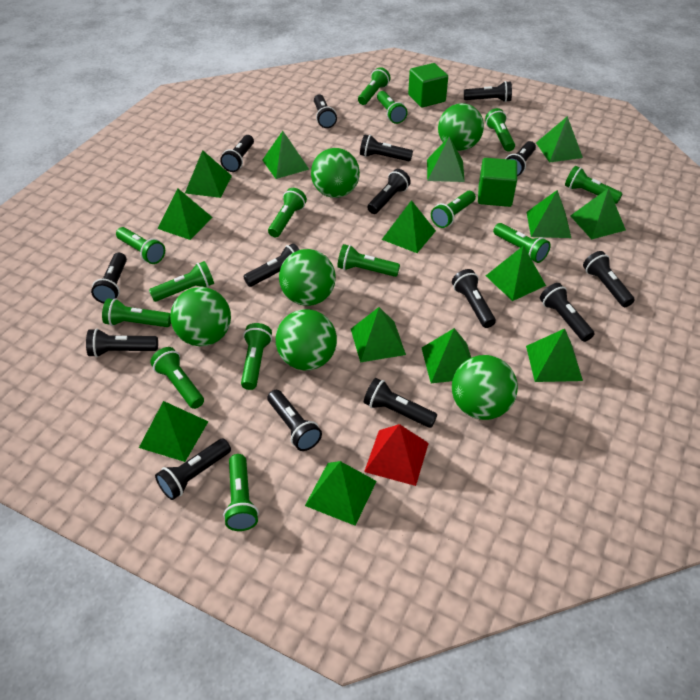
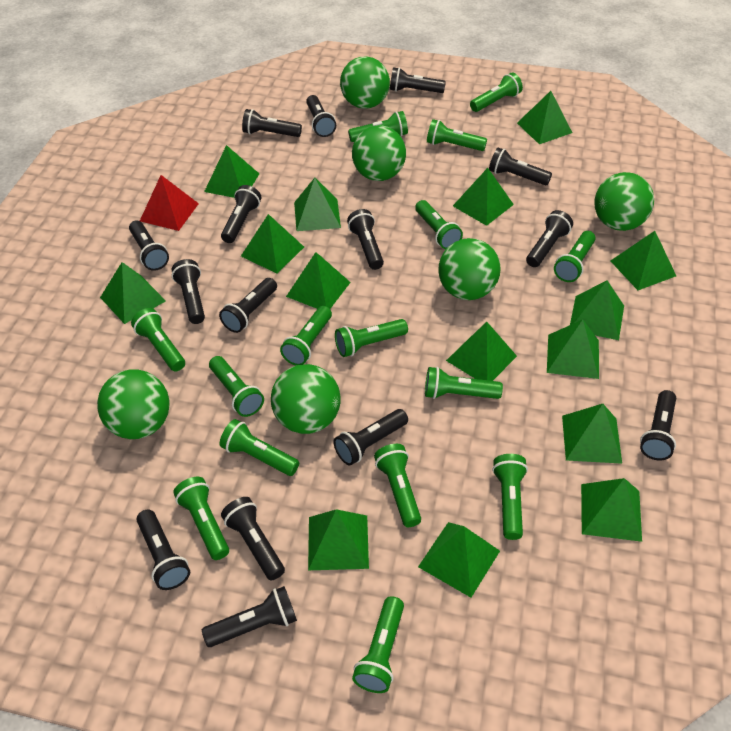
green cube: 2 -> 0
green flashlight: 14 -> 15
green pyramid: 14 -> 15

